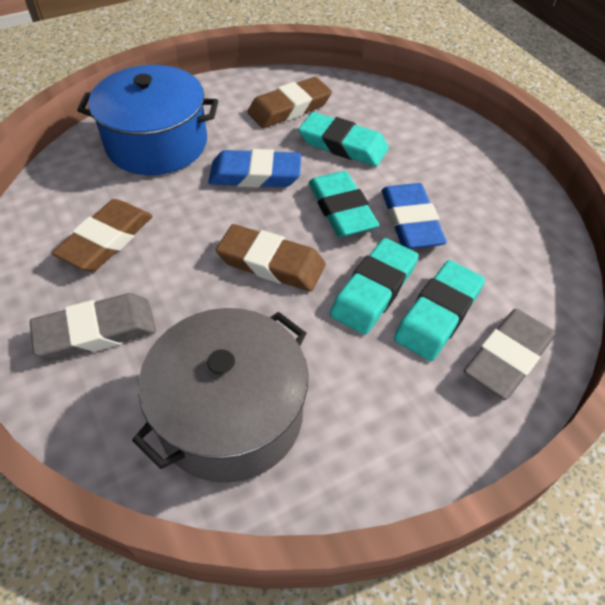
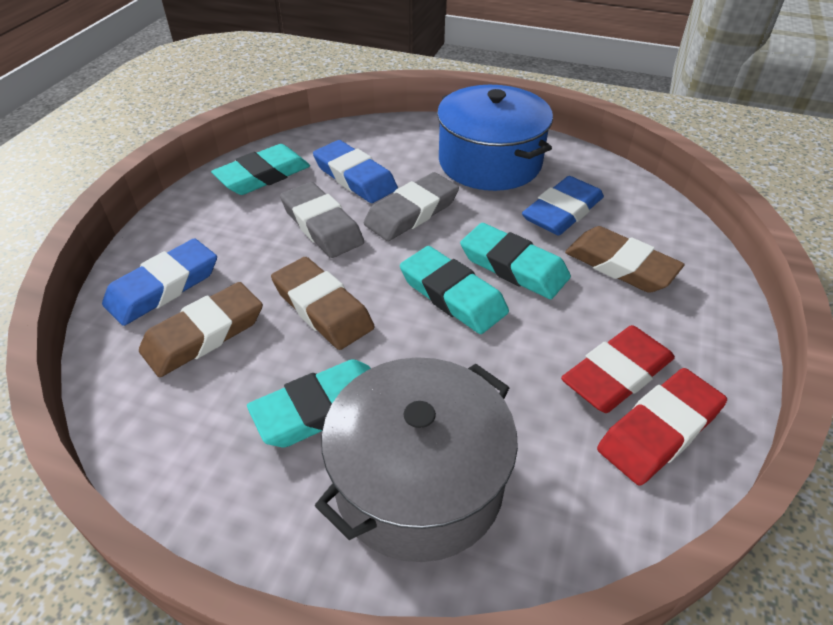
blue eraser: 2 -> 3
red eraser: 0 -> 2

